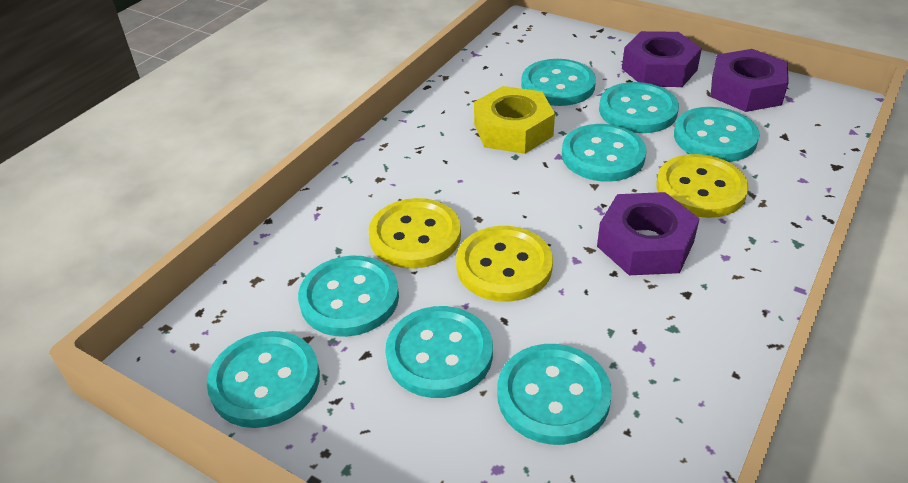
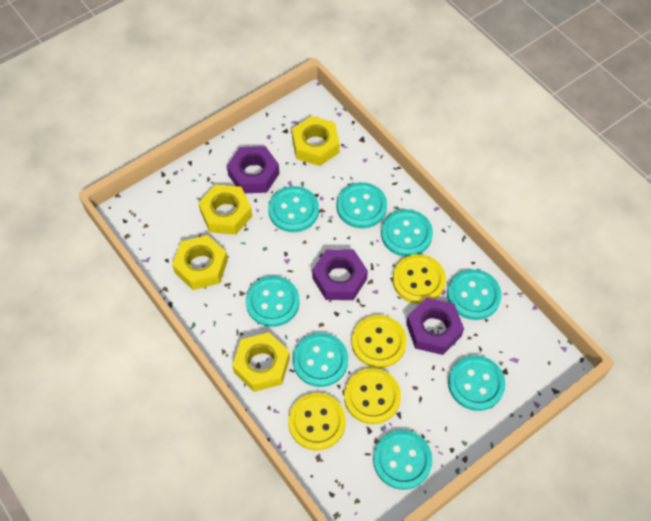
yellow button: 3 -> 4
yellow nut: 1 -> 4

